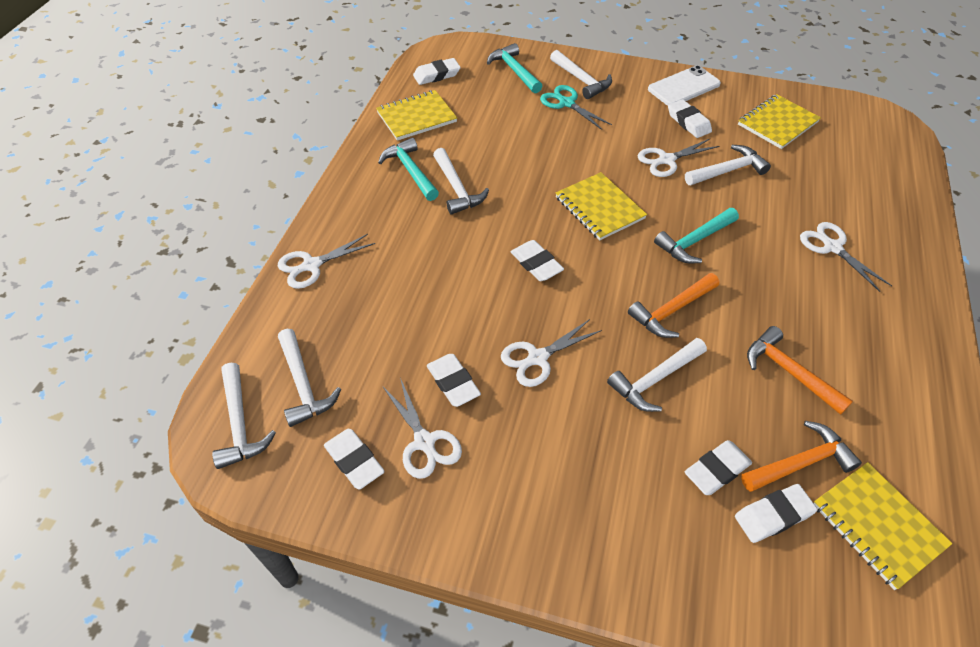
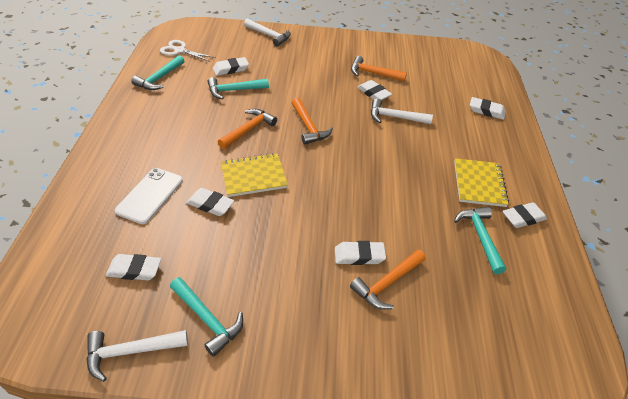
orange hammer: 3 -> 4
turquoise hammer: 3 -> 4
turquoise scissors: 1 -> 0
white hammer: 6 -> 3
white scissors: 5 -> 1
yellow notebook: 4 -> 2

